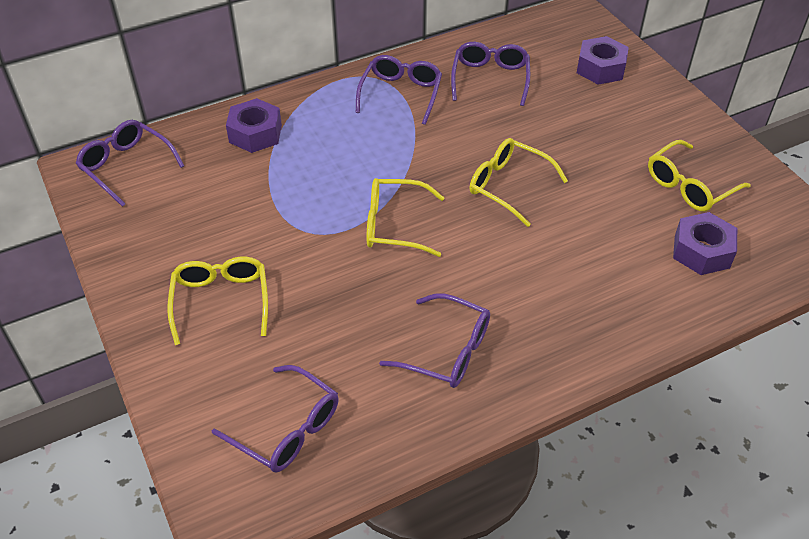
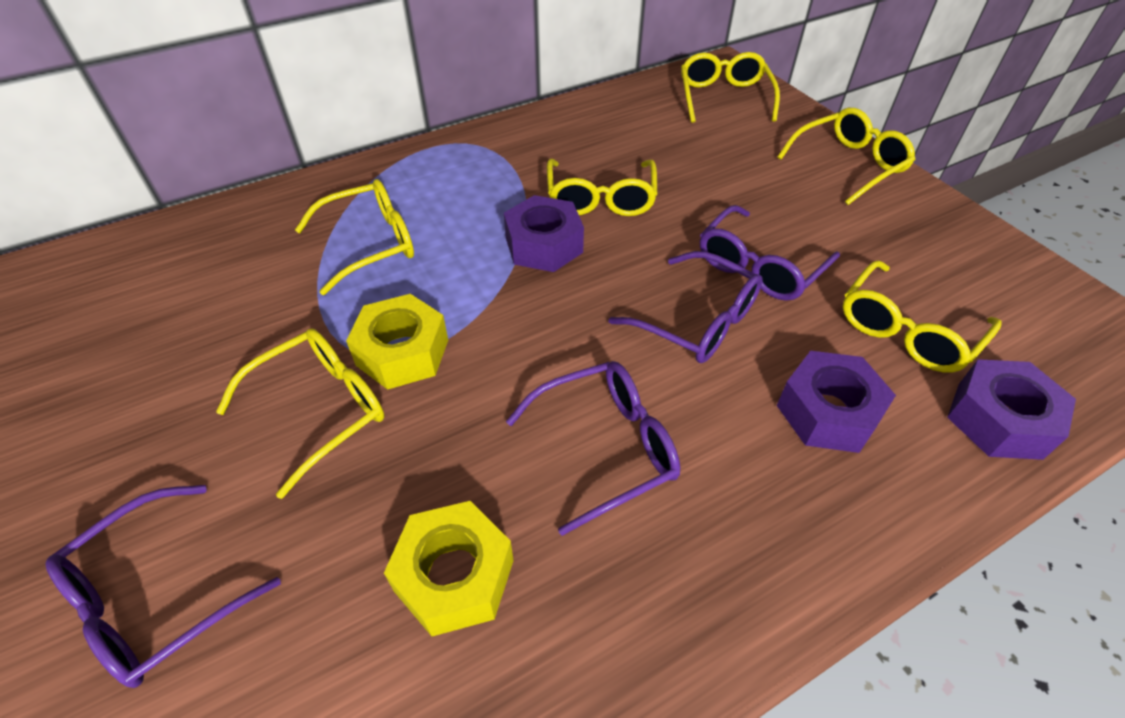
purple glasses: 5 -> 4
yellow glasses: 4 -> 6
yellow nut: 0 -> 2

